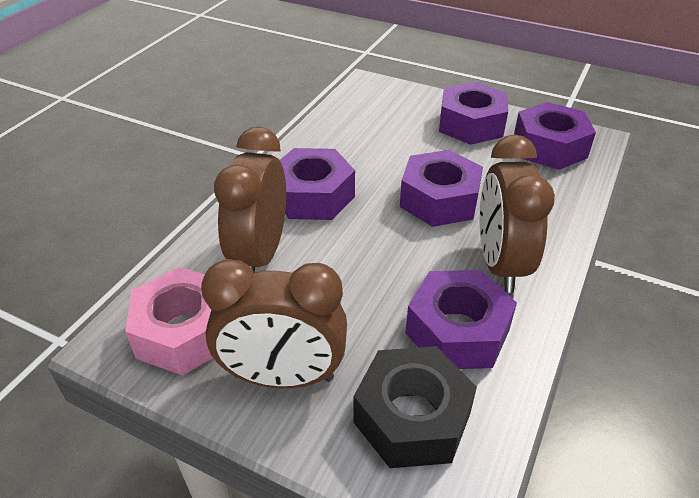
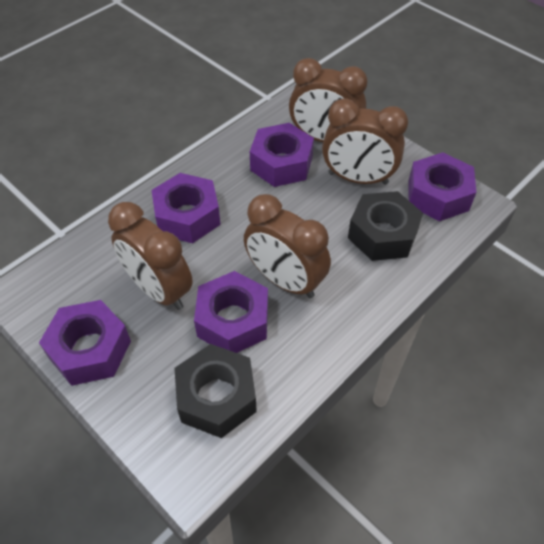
black nut: 1 -> 2
brown clock: 3 -> 4
pink nut: 1 -> 0

